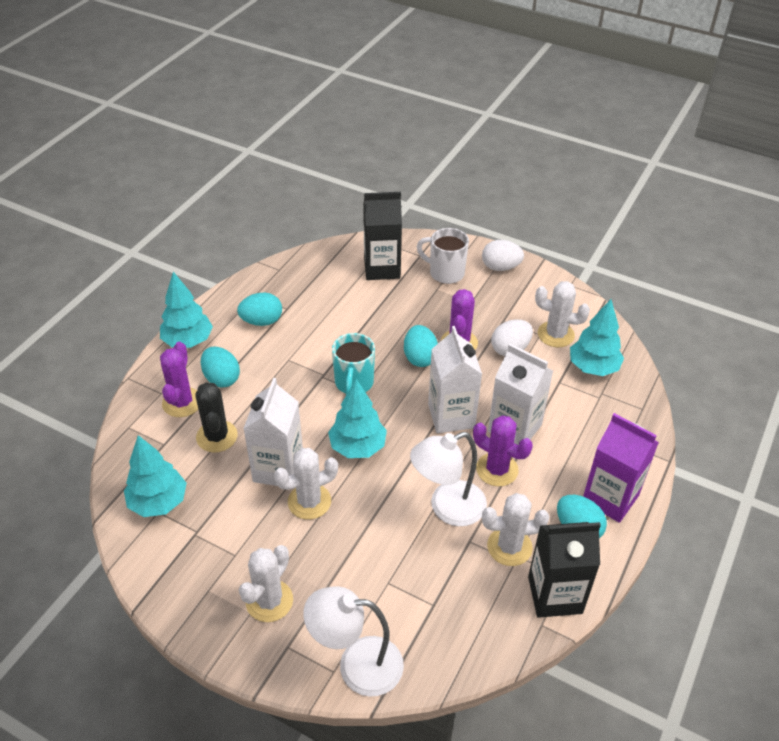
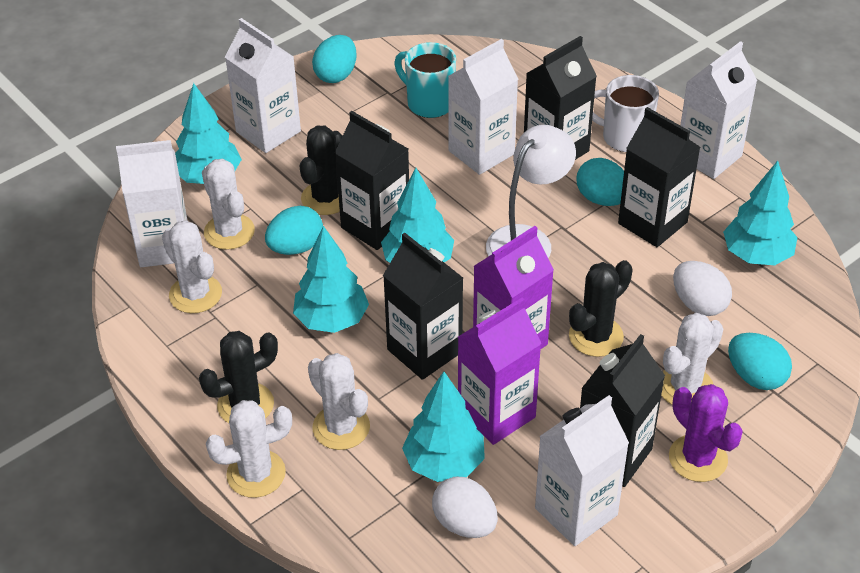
black cactus: 1 -> 3
black carton: 2 -> 5
purple cactus: 3 -> 1
purple carton: 1 -> 2
turquoise tree: 4 -> 5
white cactus: 4 -> 5
white carton: 3 -> 5
white lamp: 2 -> 1

